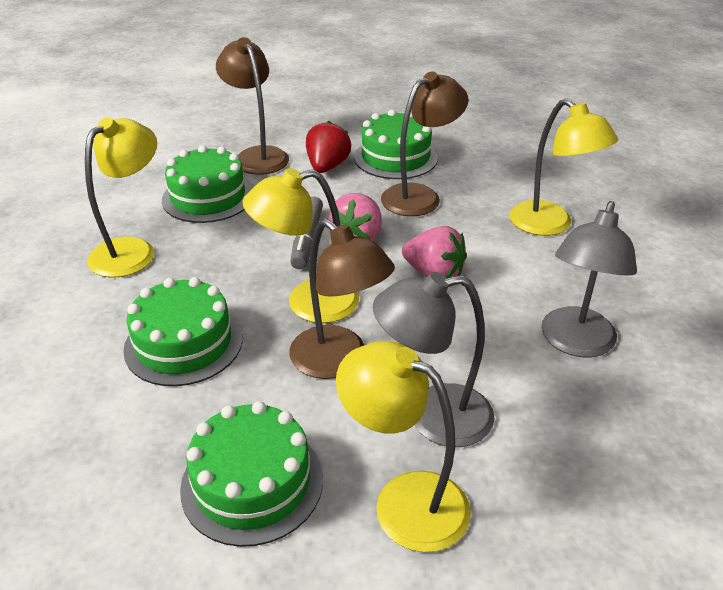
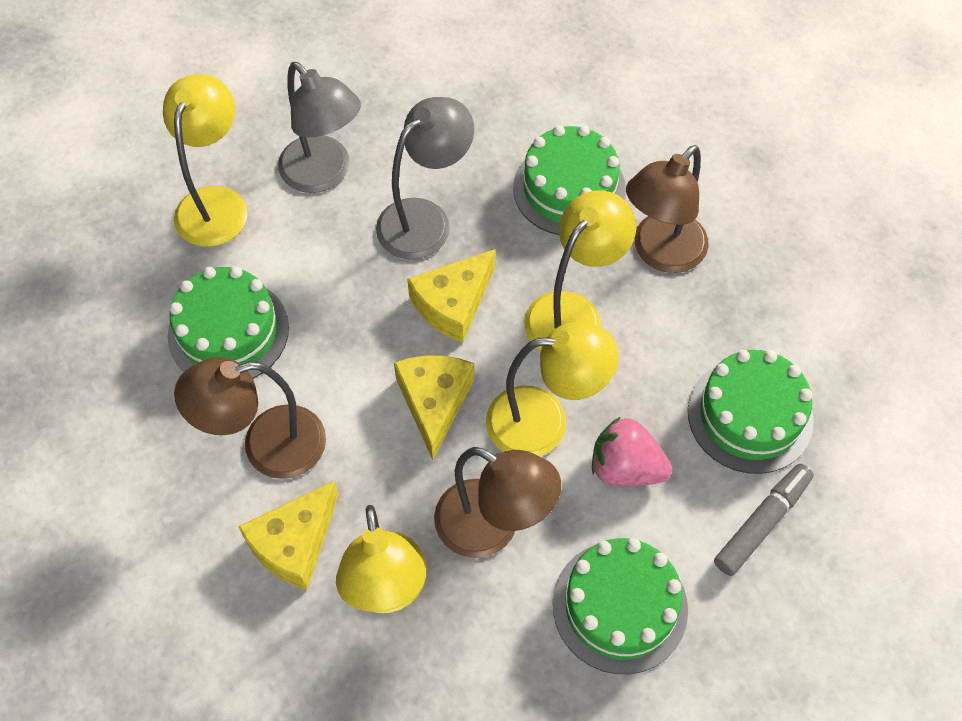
pink strawberry: 2 -> 1
red strawberry: 1 -> 0
yellow cheese: 0 -> 3

